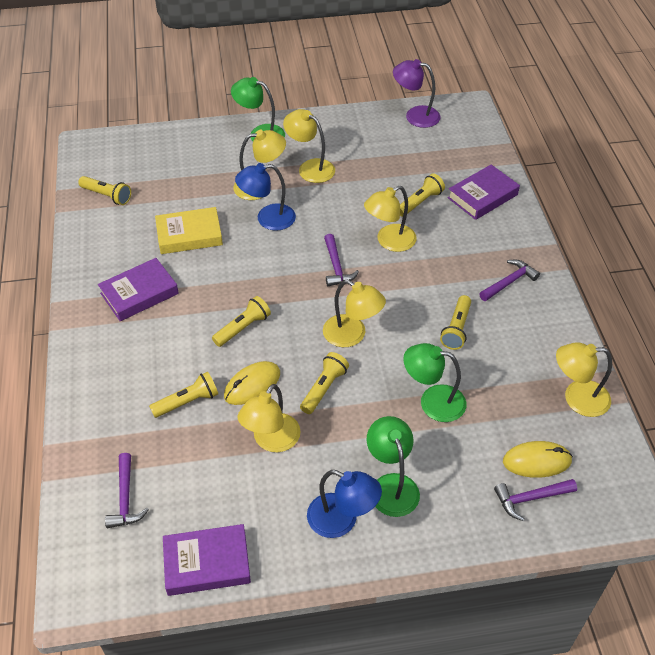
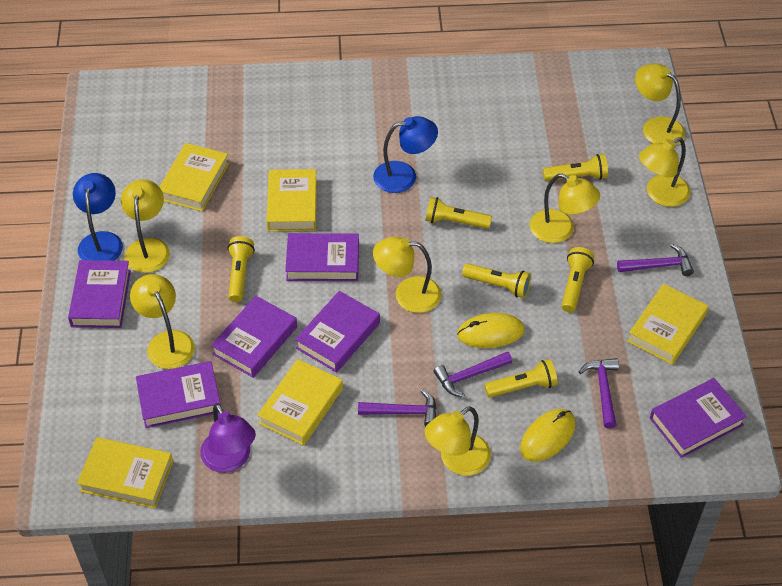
green lamp: 3 -> 0
purple book: 3 -> 6
yellow book: 1 -> 5
yellow lamp: 6 -> 7

